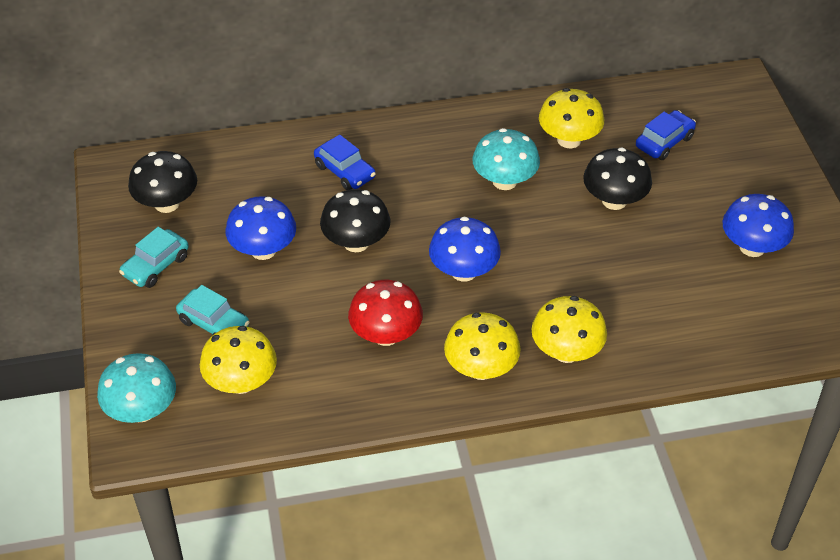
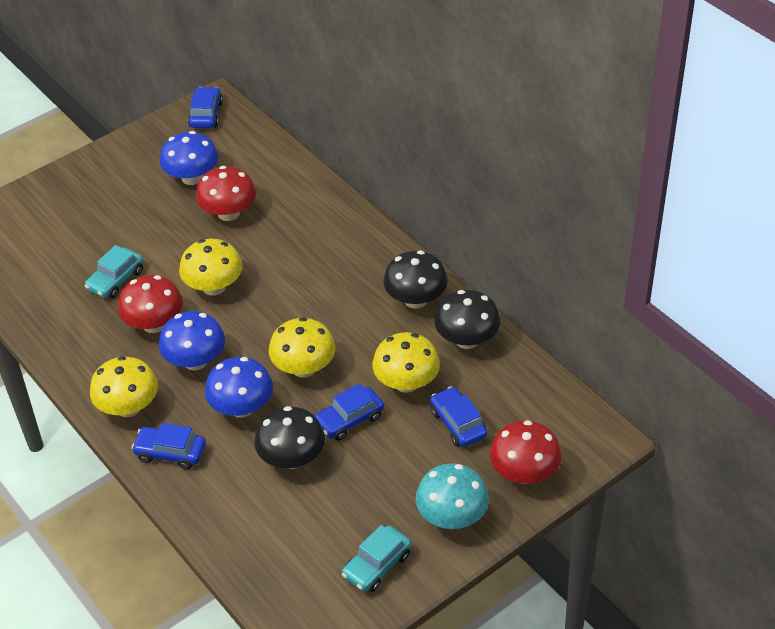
blue car: 2 -> 4
red mushroom: 1 -> 3
turquoise mushroom: 2 -> 1

